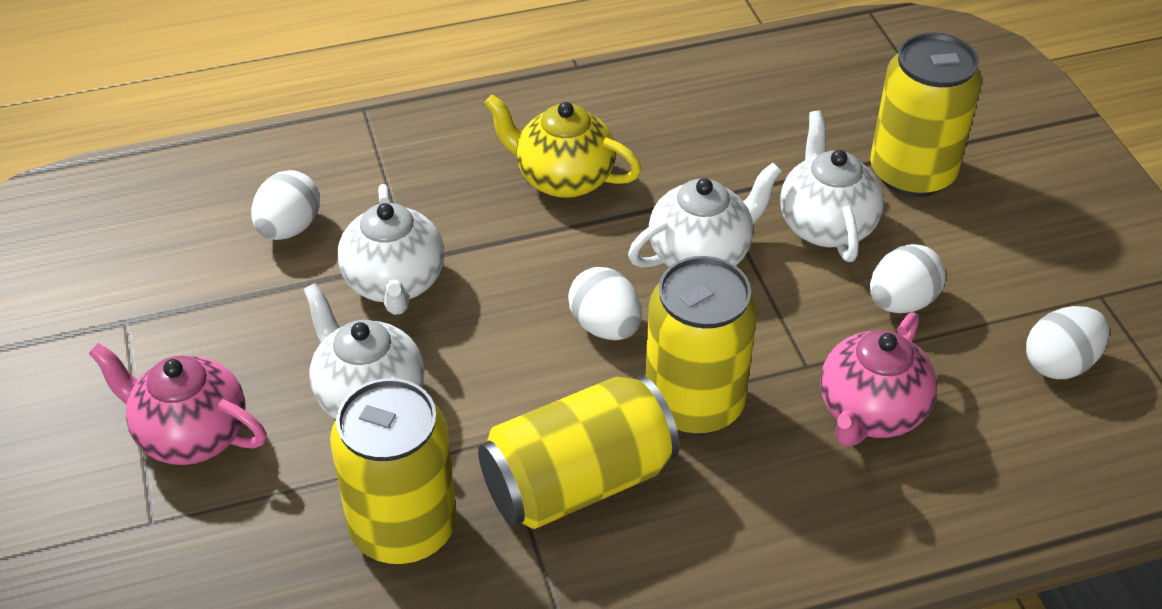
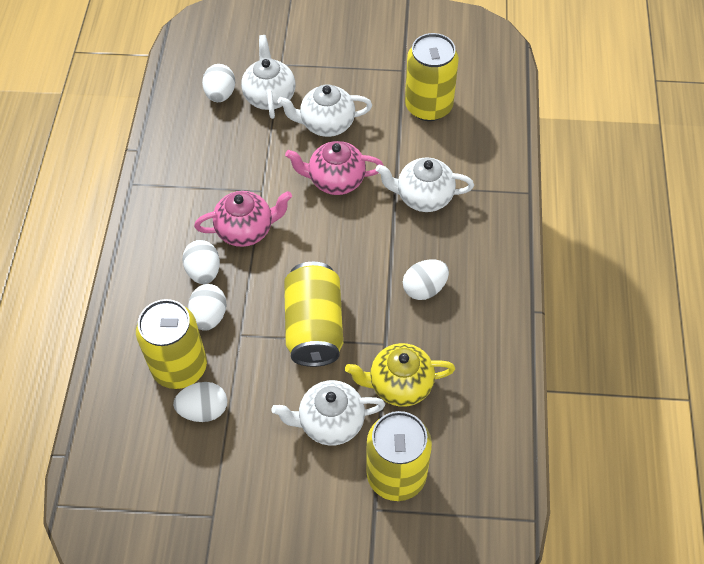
white egg: 4 -> 5

